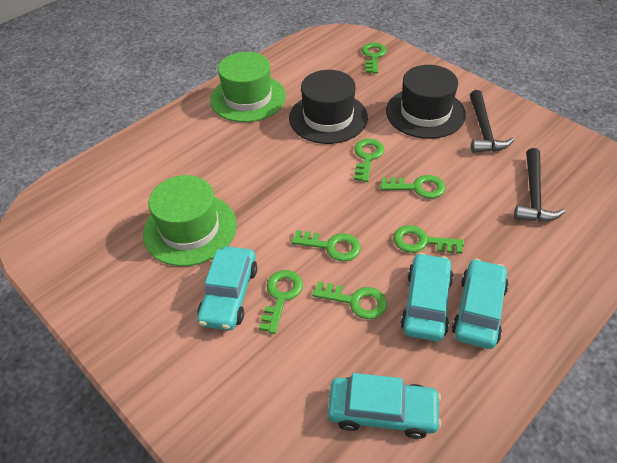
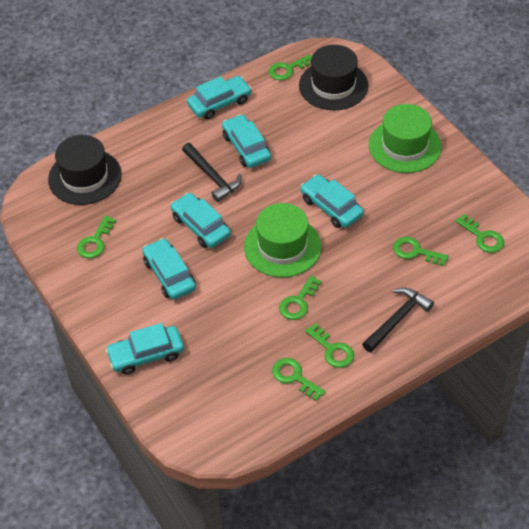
turquoise car: 4 -> 6

